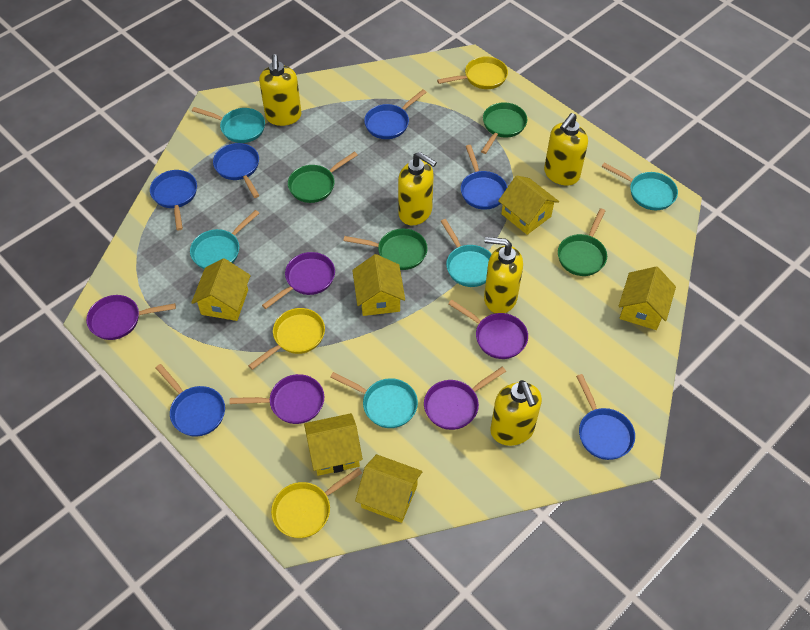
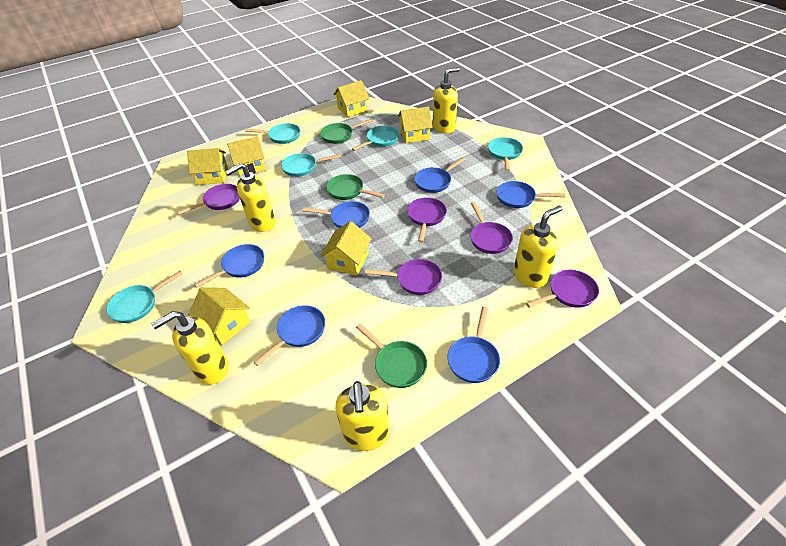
green pan: 4 -> 3
yellow pan: 3 -> 0

